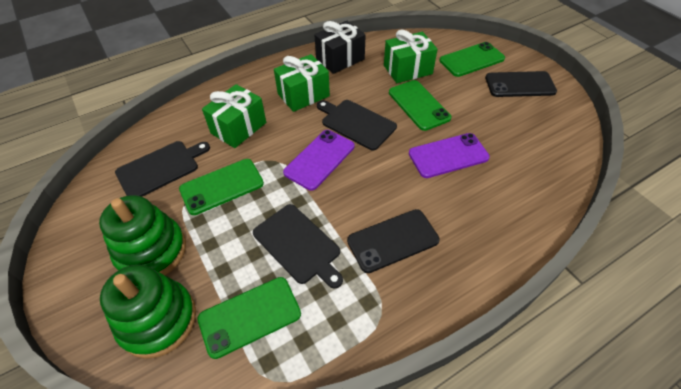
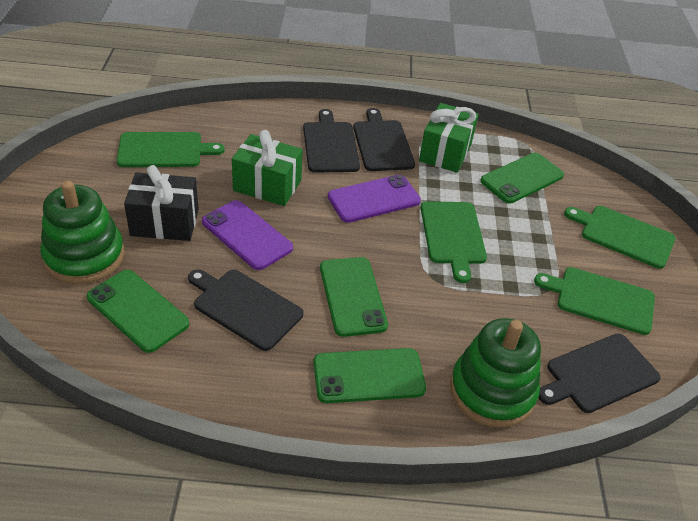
black cutting board: 3 -> 4
black phone: 2 -> 0
green cutting board: 0 -> 4
green gift: 3 -> 2

